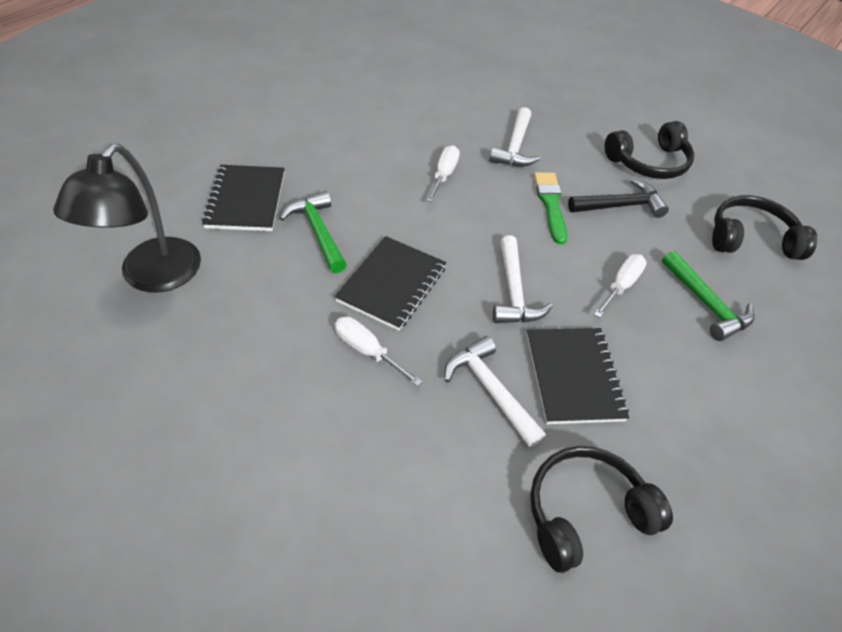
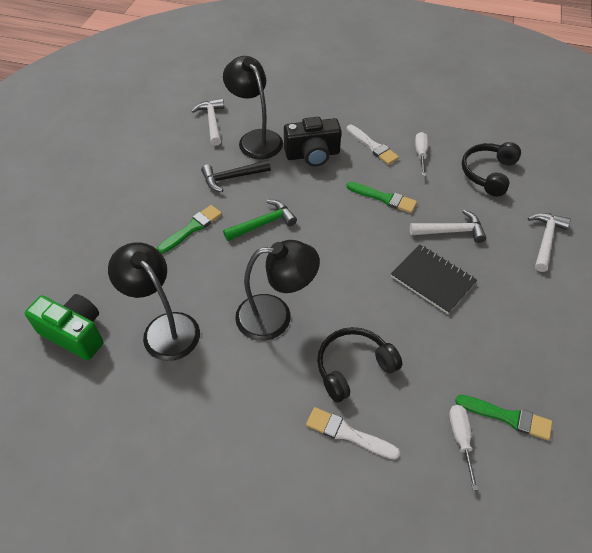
black camera: 0 -> 1
black headphones: 3 -> 2
black lamp: 1 -> 3
black notebook: 3 -> 1
green brush: 1 -> 3
green camera: 0 -> 1
green hammer: 2 -> 1
white brush: 0 -> 2
white screwdriver: 3 -> 2

